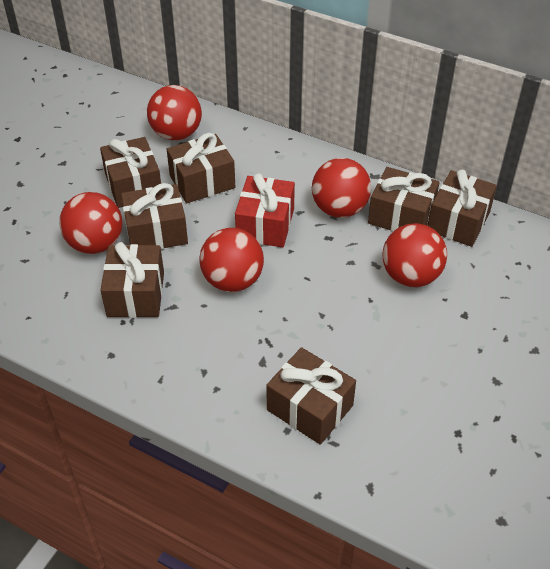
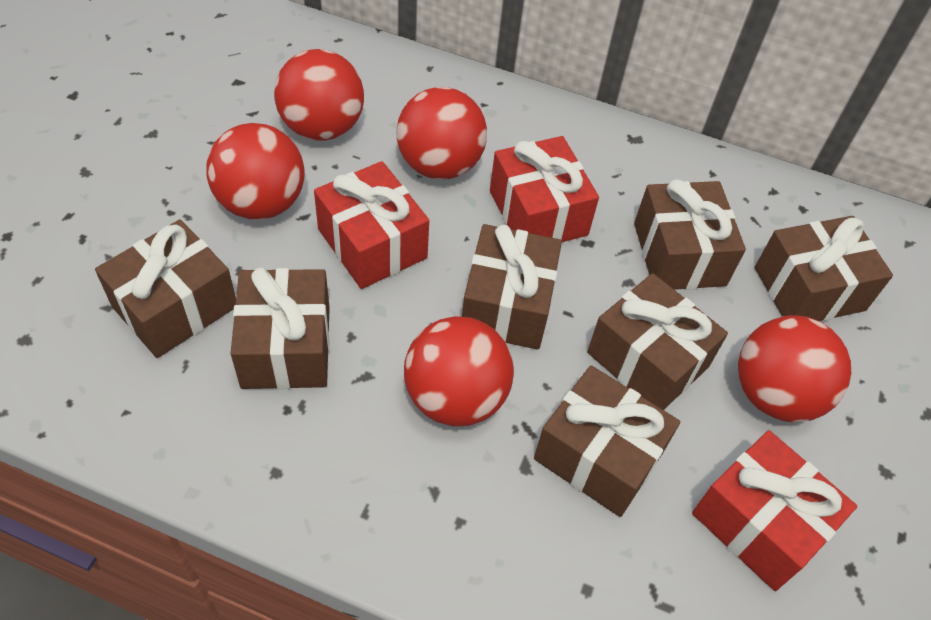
red gift: 1 -> 3

